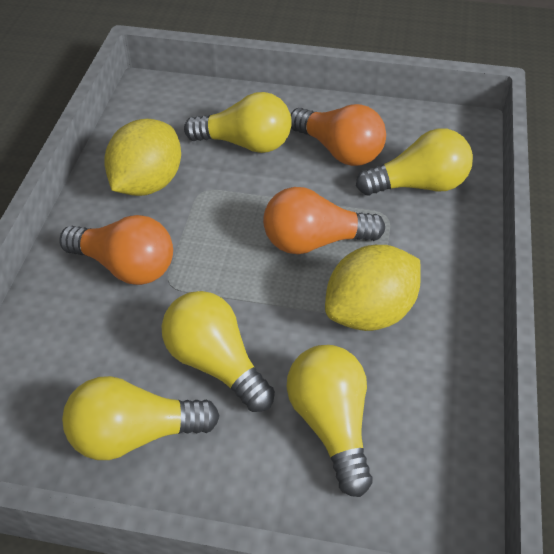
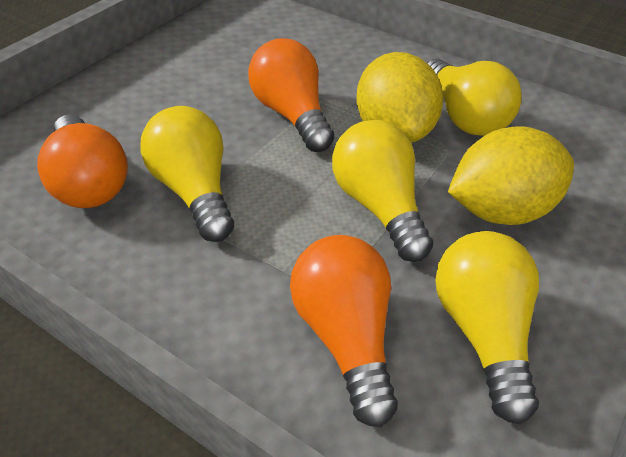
yellow light bulb: 5 -> 4

